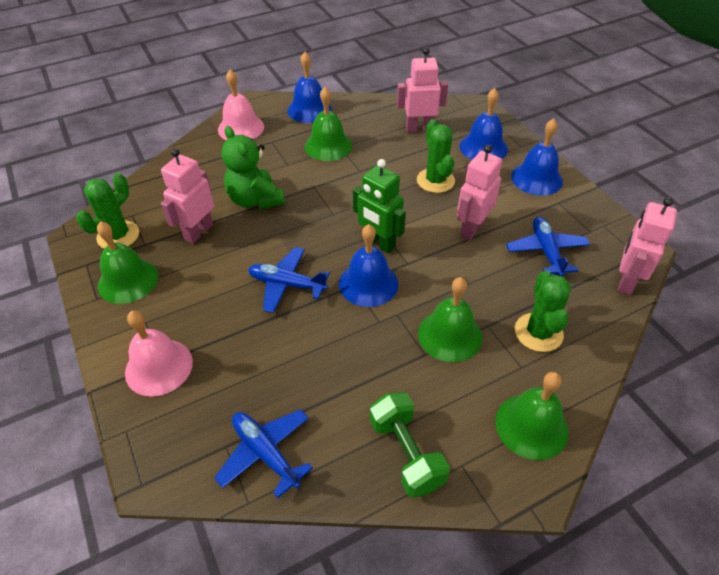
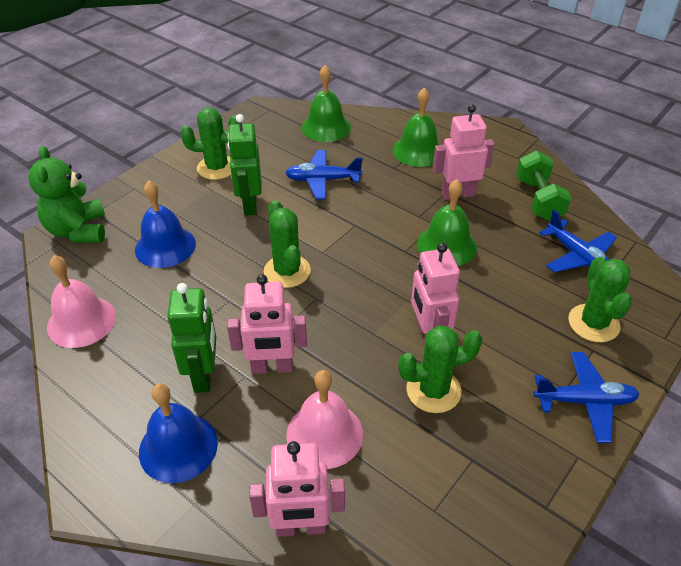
blue bell: 4 -> 2
green bell: 4 -> 3
green cactus: 3 -> 4
green robot: 1 -> 2

